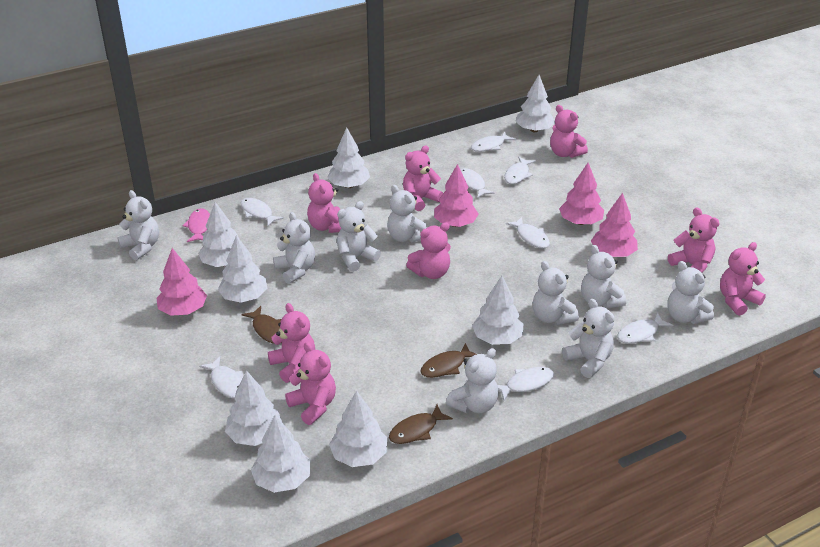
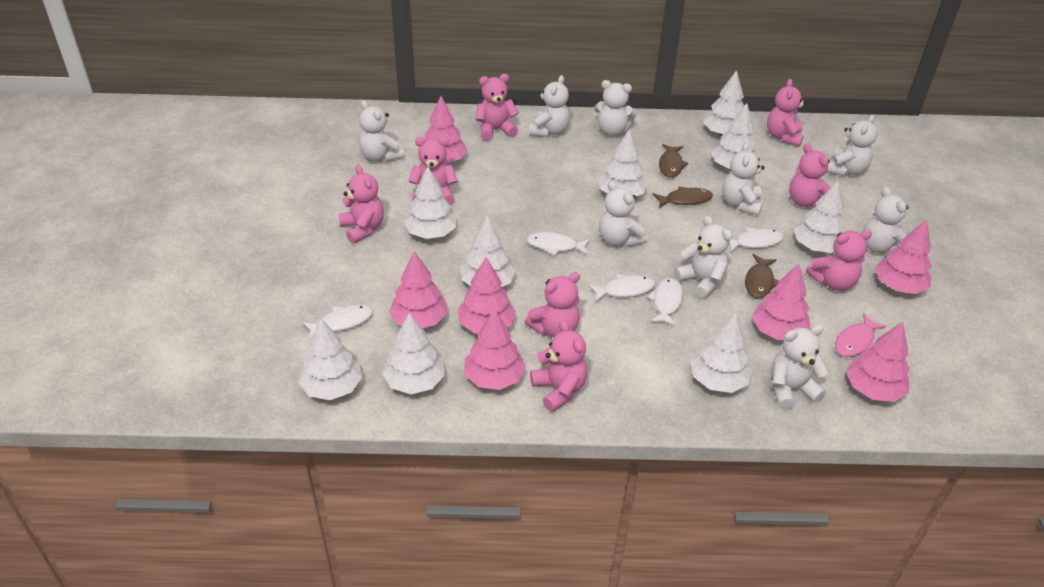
pink tree: 4 -> 7
white fish: 8 -> 5
white tree: 8 -> 9

